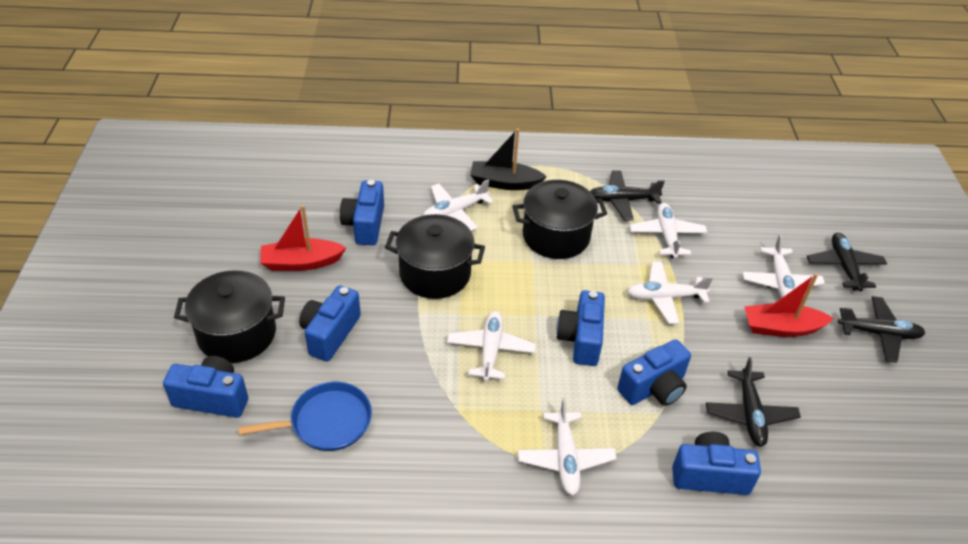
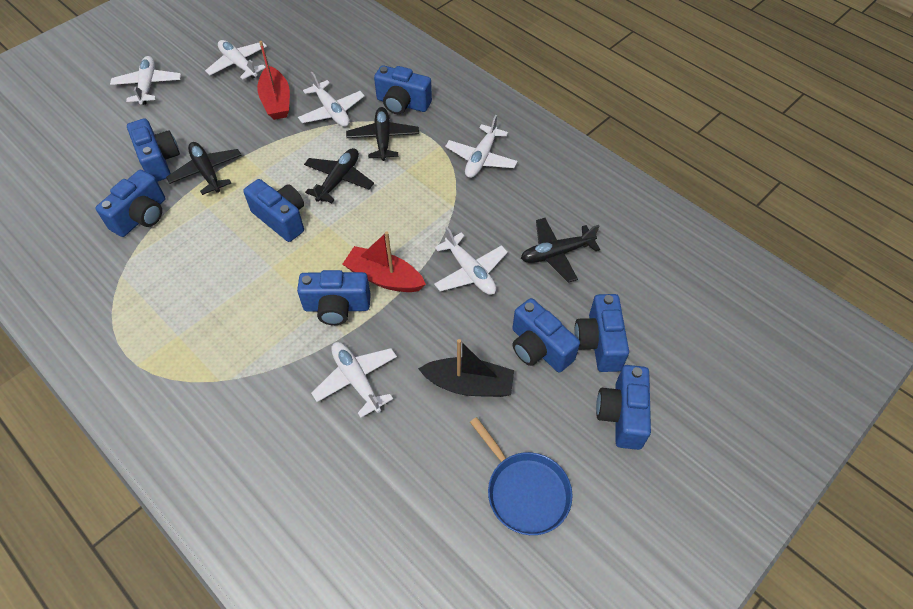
black pot: 3 -> 0
blue camera: 6 -> 8

